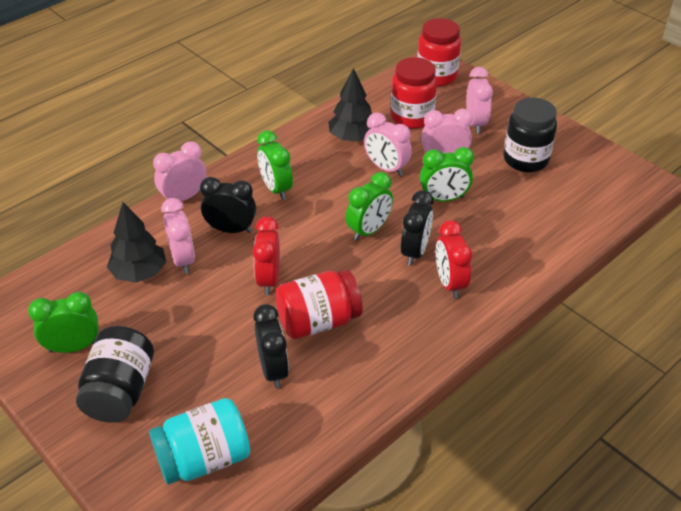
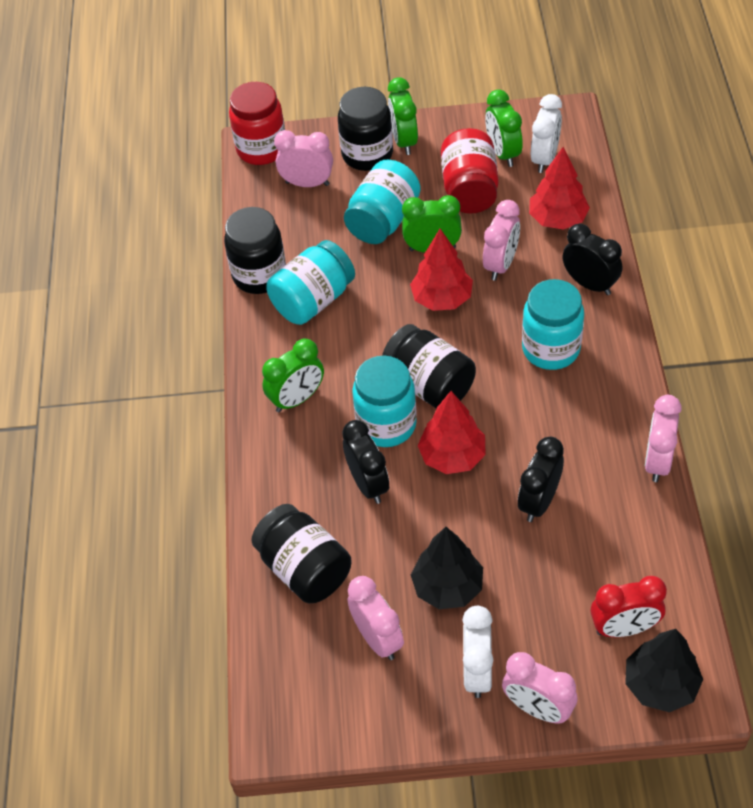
black jar: 2 -> 4
red clock: 2 -> 1
red jar: 3 -> 2
red tree: 0 -> 3
turquoise jar: 1 -> 4
white clock: 0 -> 2

